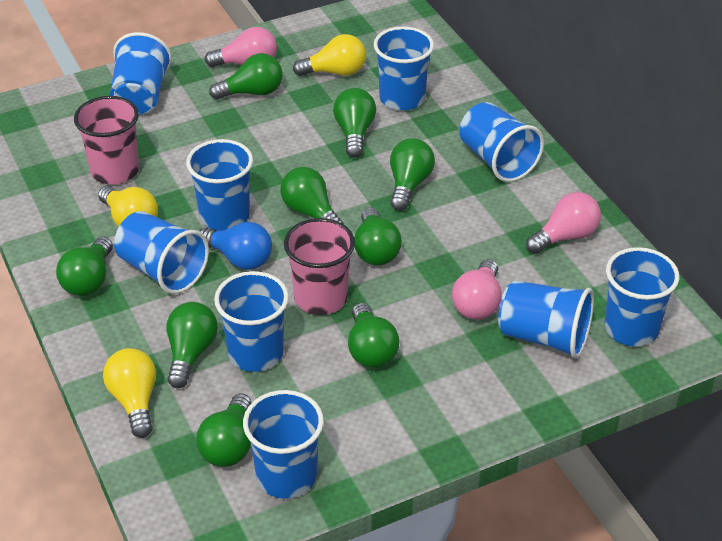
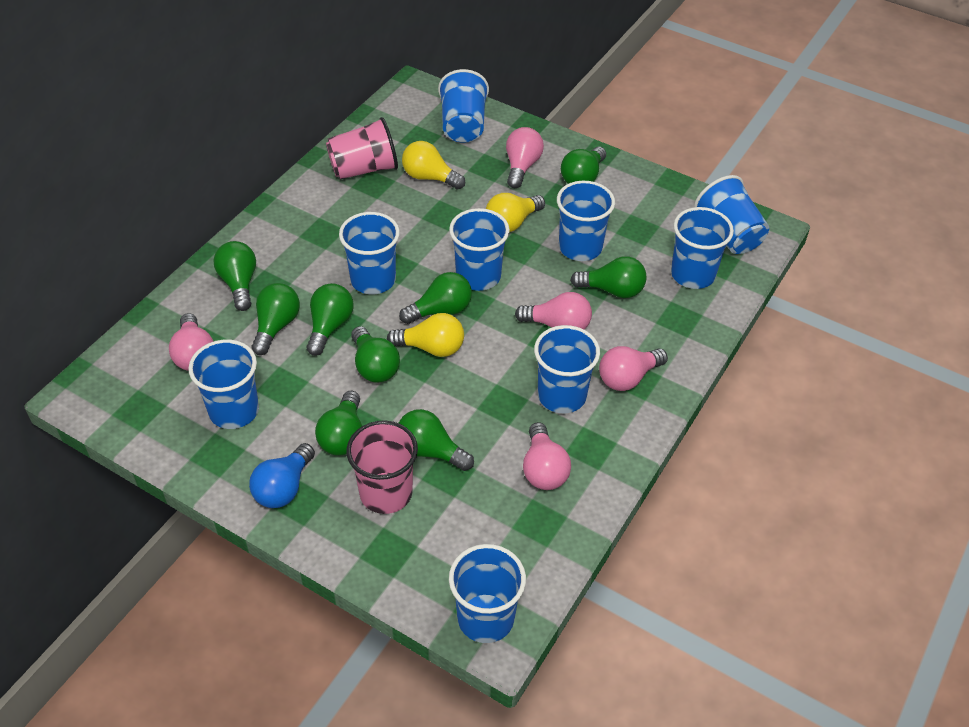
pink light bulb: 3 -> 5

